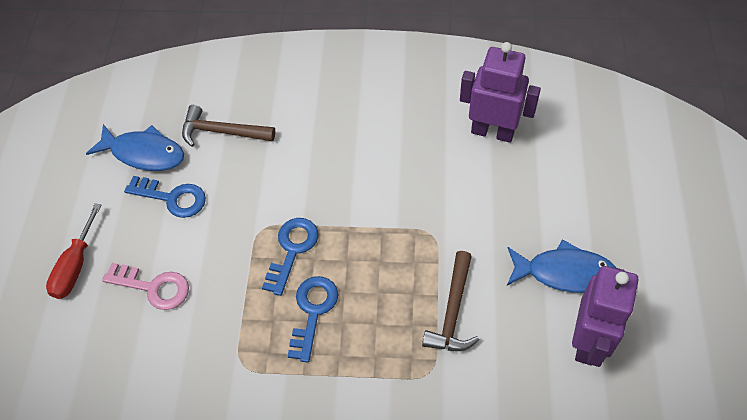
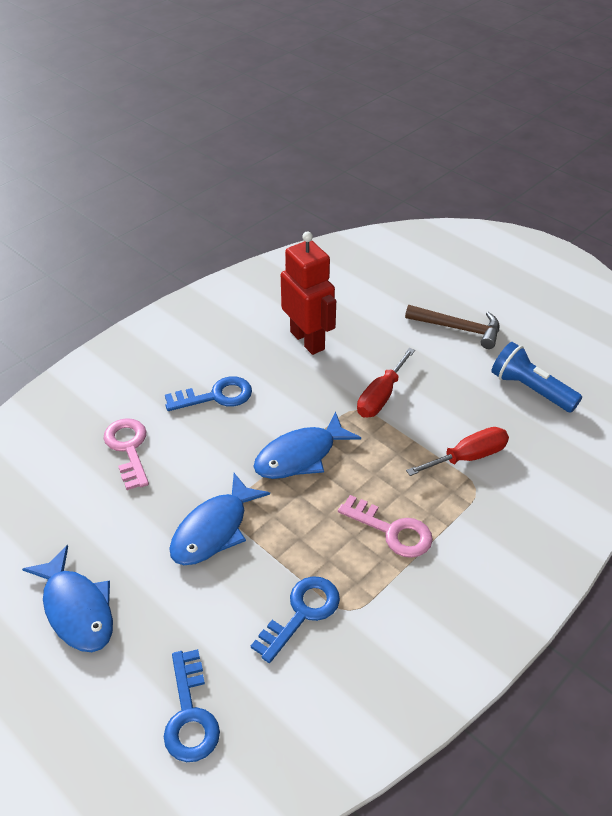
blue fish: 2 -> 3
blue flashlight: 0 -> 1
brown hammer: 2 -> 1
pink key: 1 -> 2
purple robot: 2 -> 0
red robot: 0 -> 1
red screwdriver: 1 -> 2

